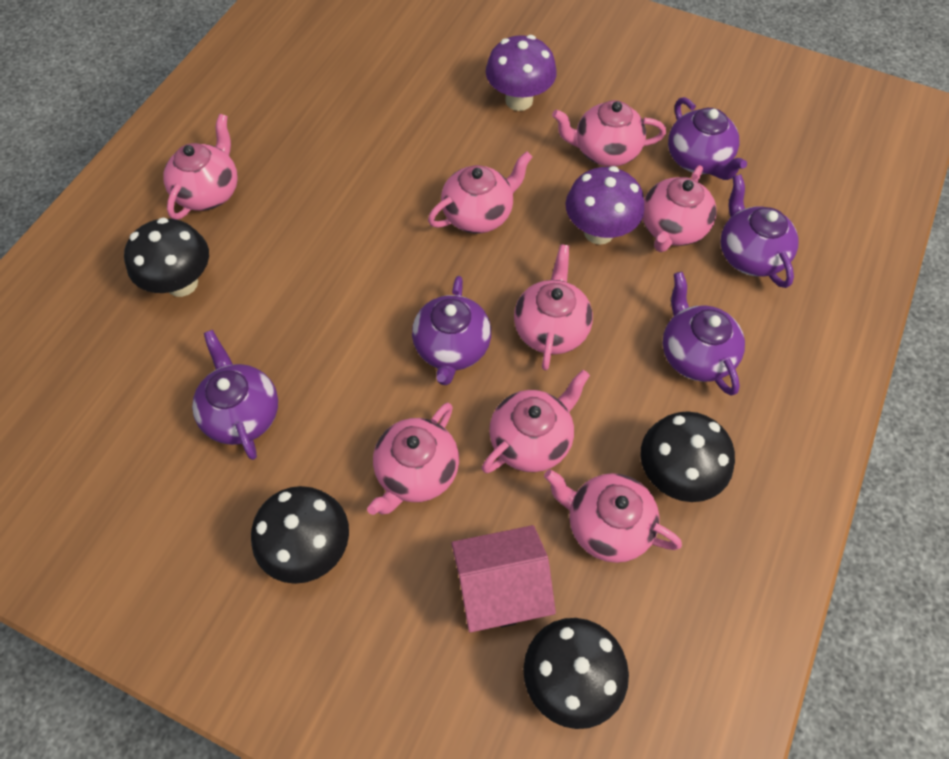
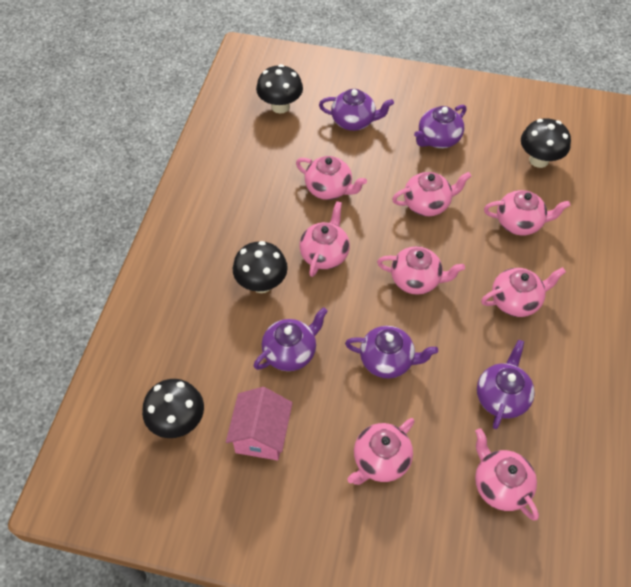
purple mushroom: 2 -> 0

